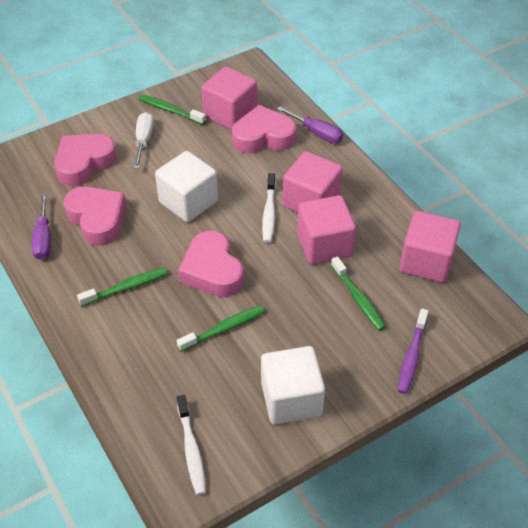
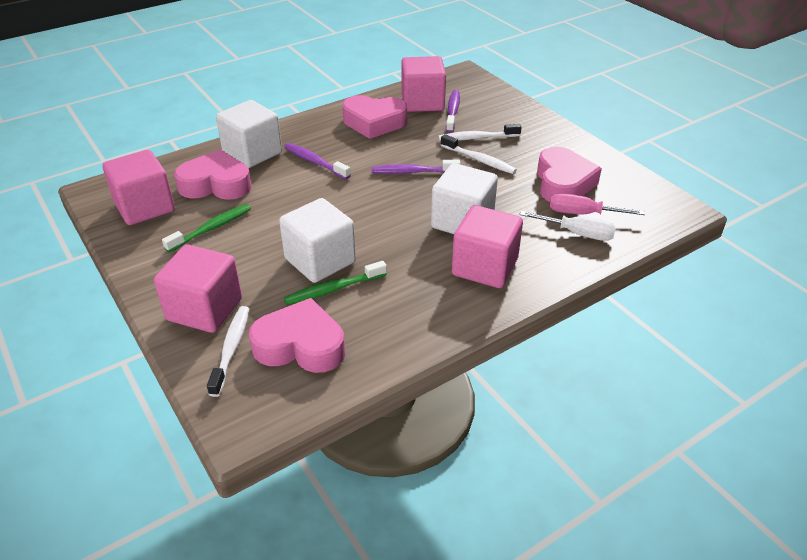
green toothbrush: 4 -> 2
pink screwdriver: 0 -> 1
purple screwdriver: 2 -> 0
purple toothbrush: 1 -> 3
white cube: 2 -> 3
white toothbrush: 2 -> 3

